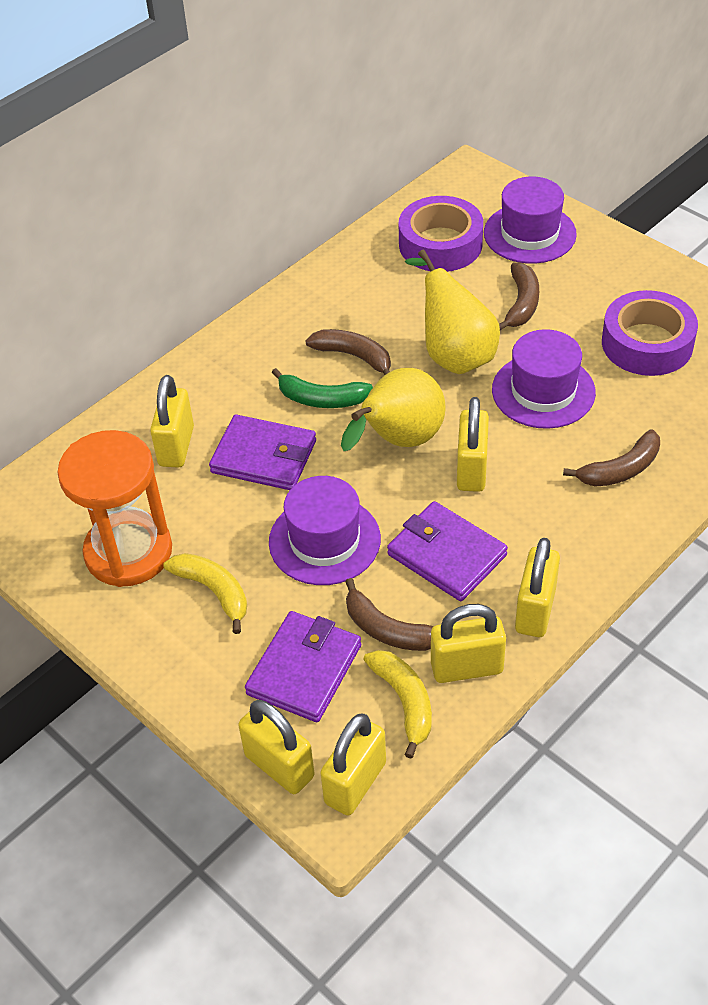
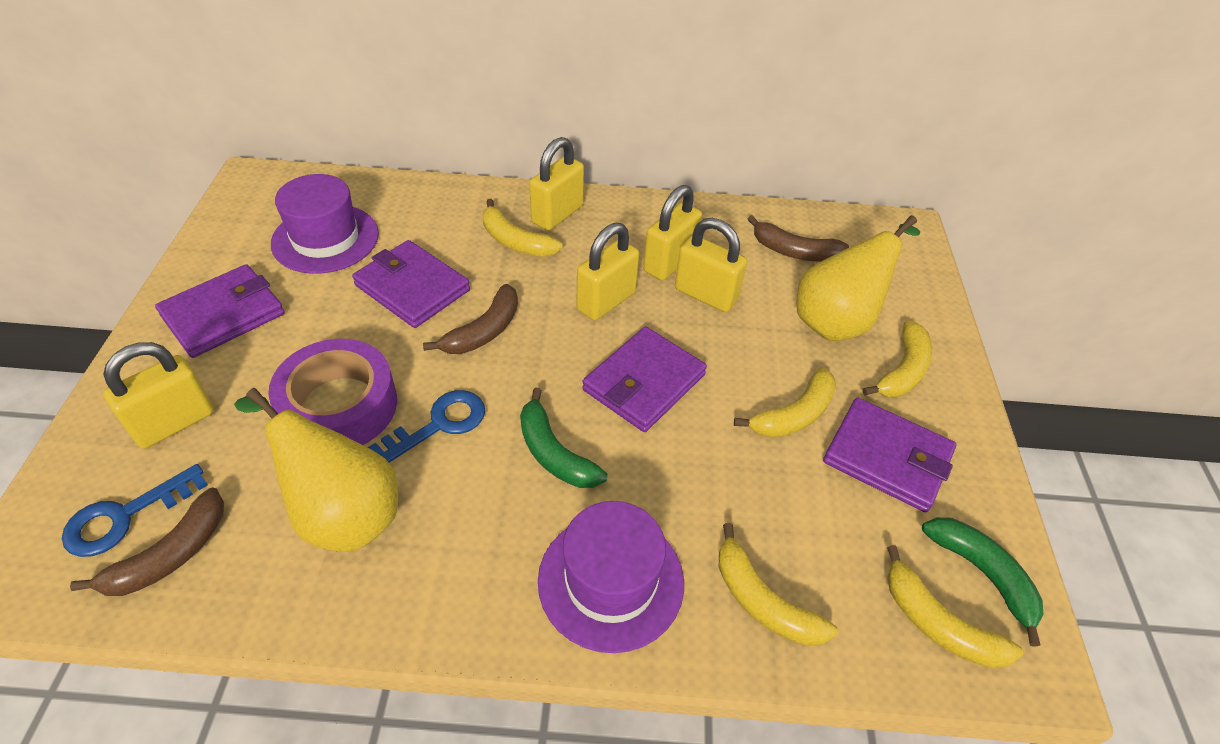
blue key: 0 -> 2
brown banana: 4 -> 3
green banana: 1 -> 2
orange hourglass: 1 -> 0
purple hat: 3 -> 2
purple tape: 2 -> 1
purple wallet: 3 -> 4
yellow banana: 2 -> 5
yellow padlock: 6 -> 5

